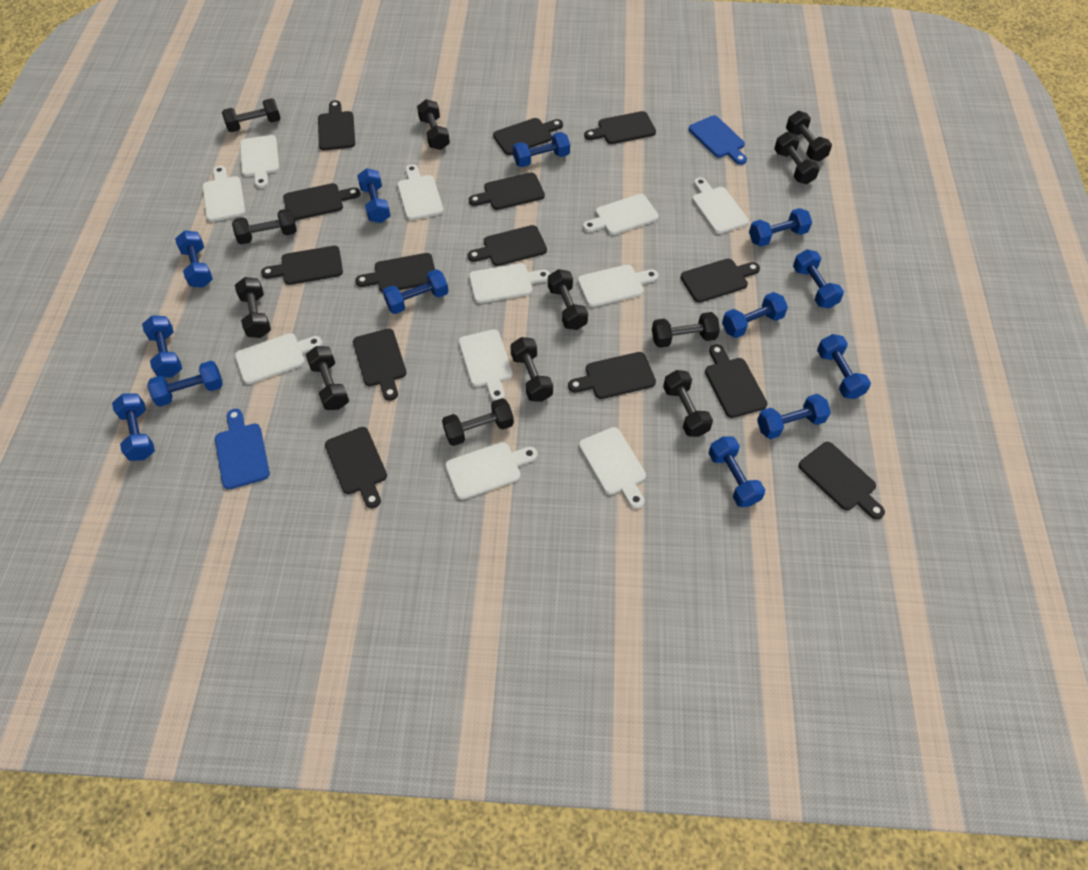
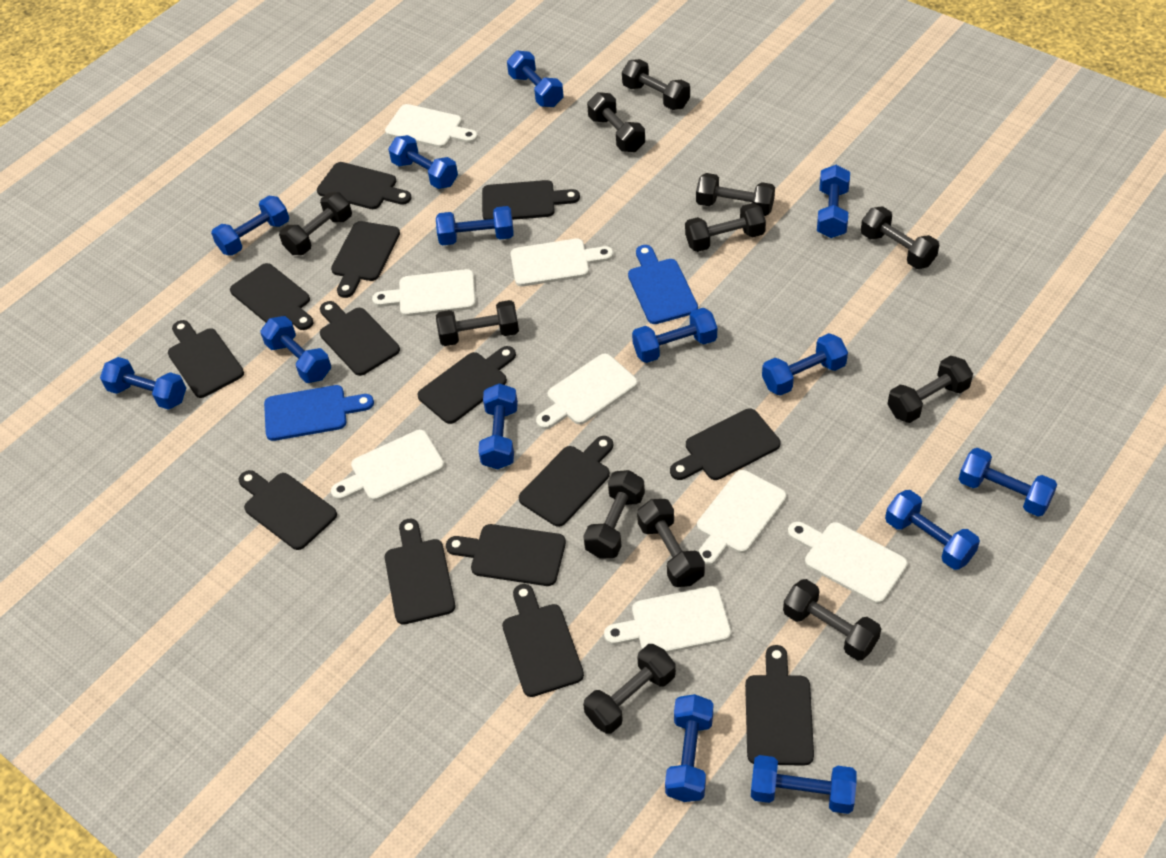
blue dumbbell: 13 -> 14
white cutting board: 11 -> 8

